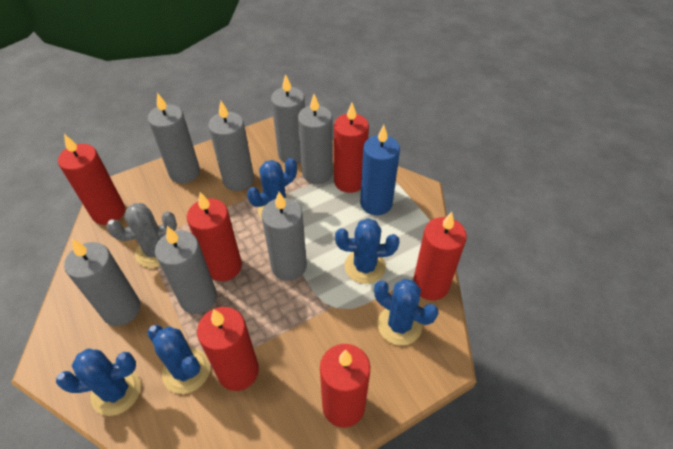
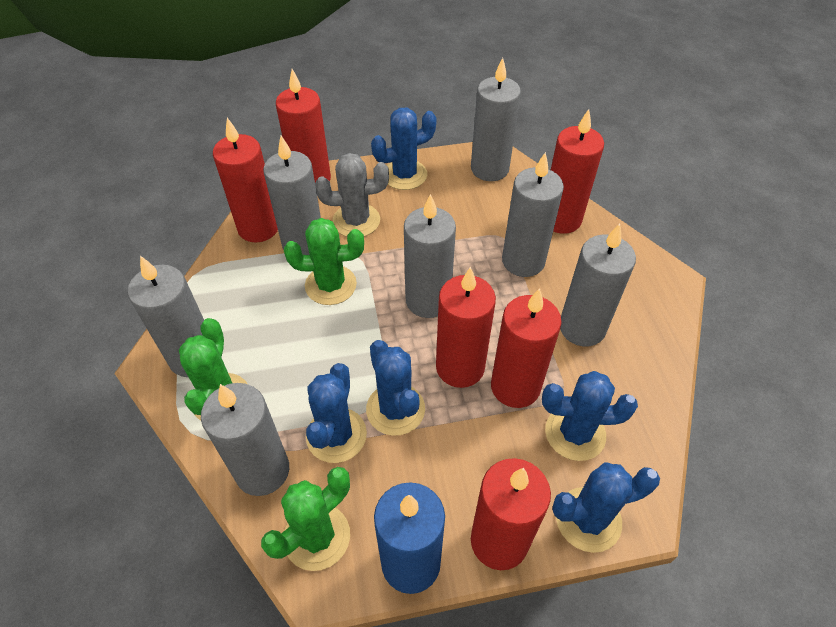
green cactus: 0 -> 3

